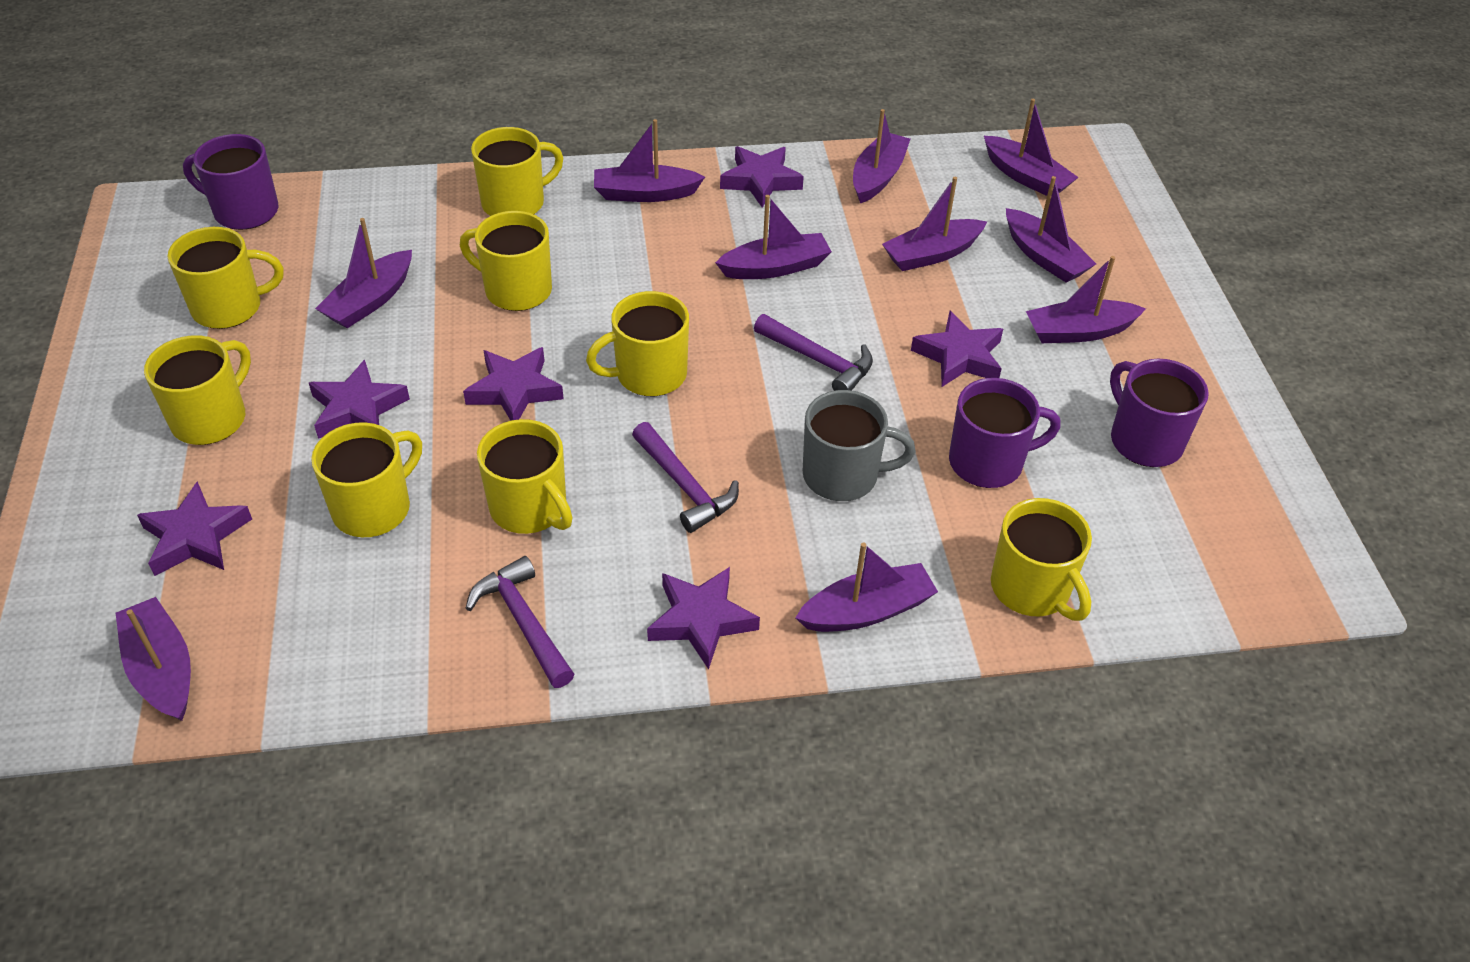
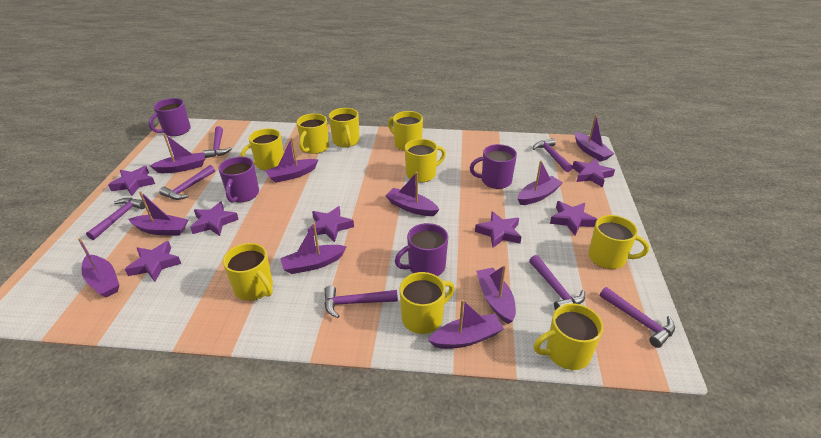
grey mug: 1 -> 0
purple hammer: 3 -> 7
purple mug: 3 -> 4
purple star: 6 -> 7
yellow mug: 8 -> 9

